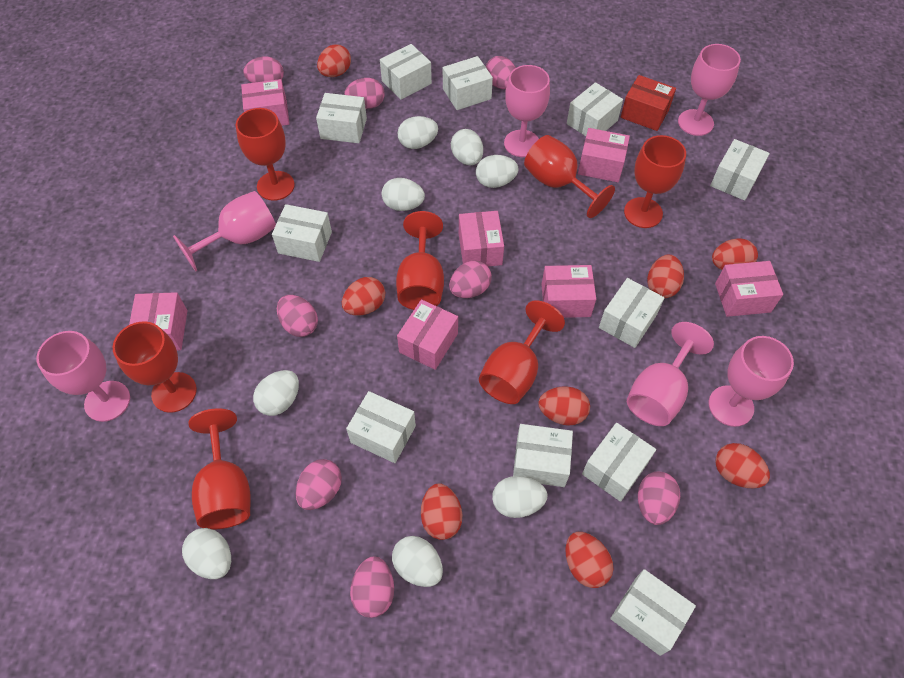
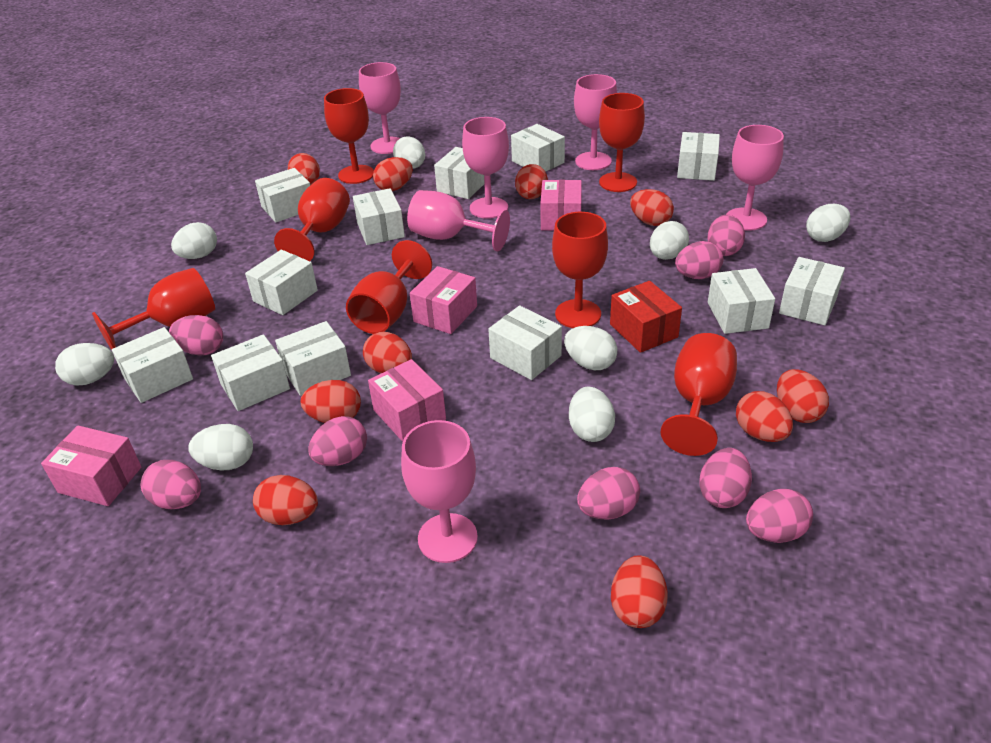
pink box: 7 -> 4
red egg: 8 -> 10
white box: 11 -> 12

